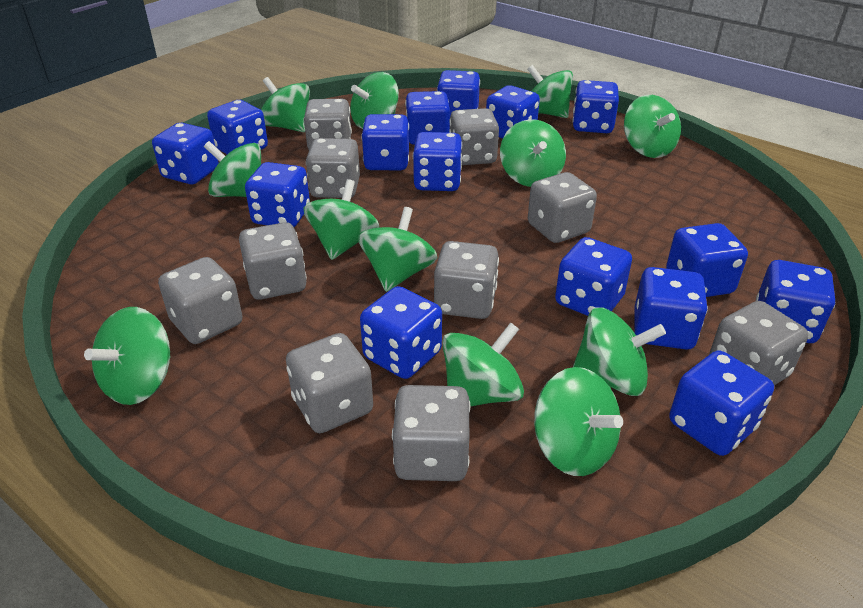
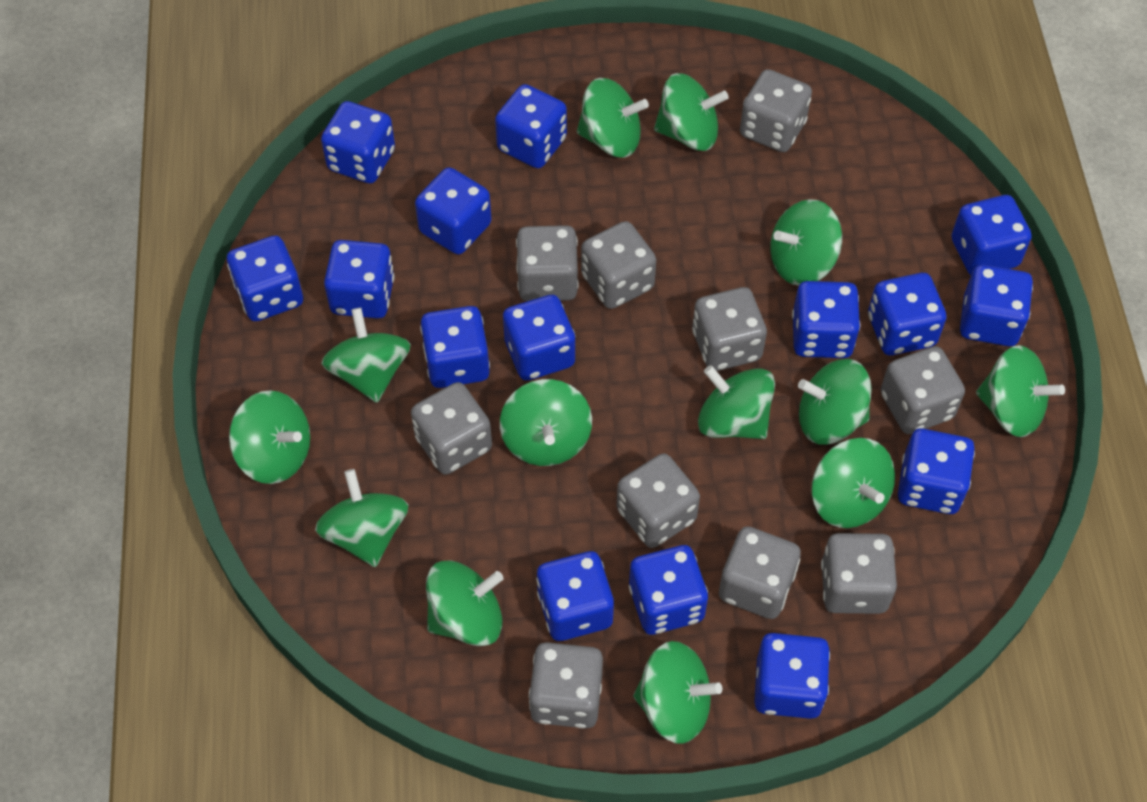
green spinning top: 12 -> 13

